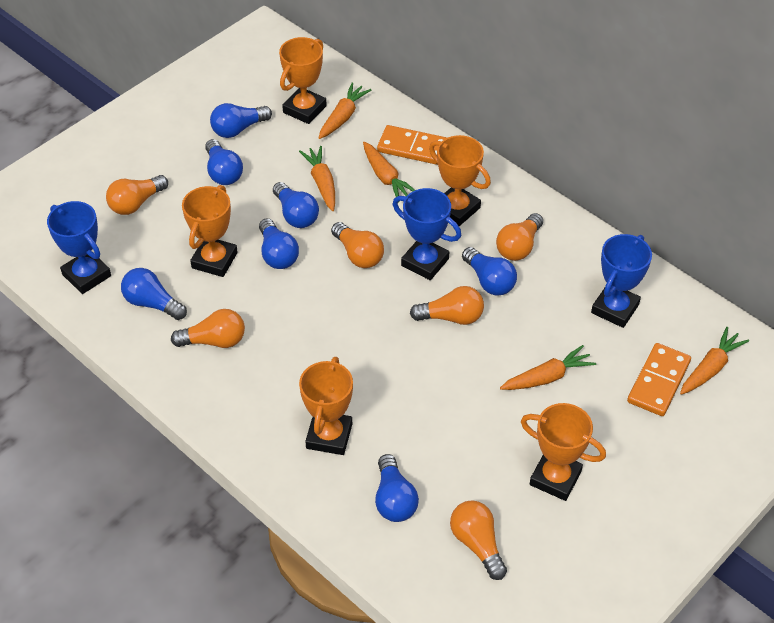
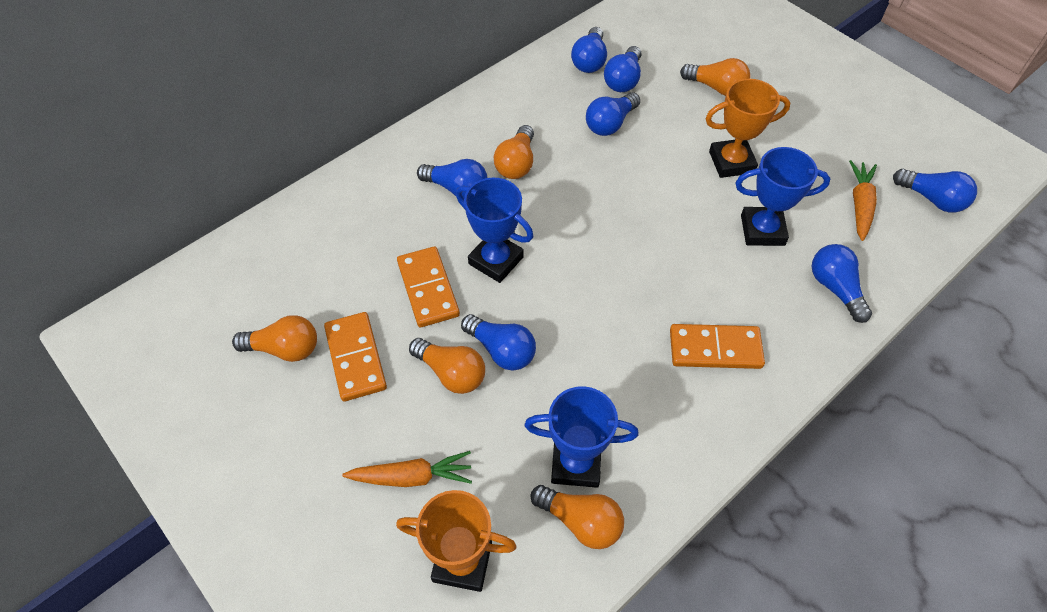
orange carrot: 5 -> 2
orange domino: 2 -> 3
orange light bulb: 6 -> 5
orange trophy: 5 -> 2

